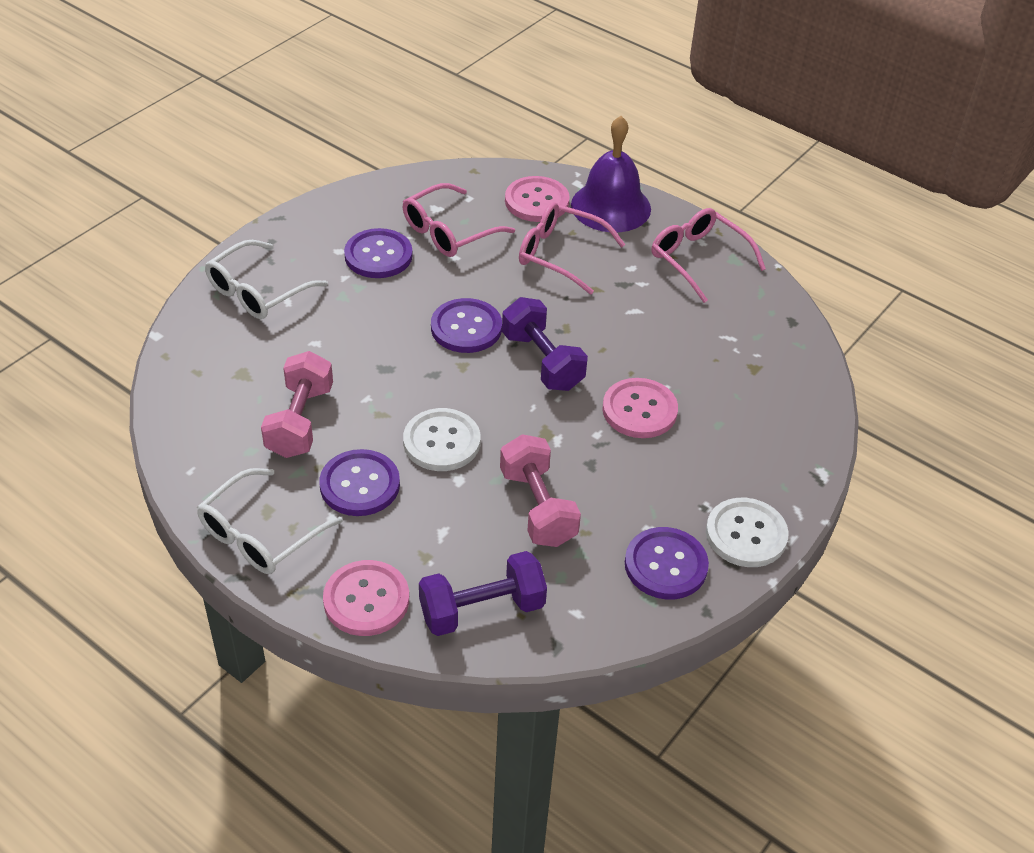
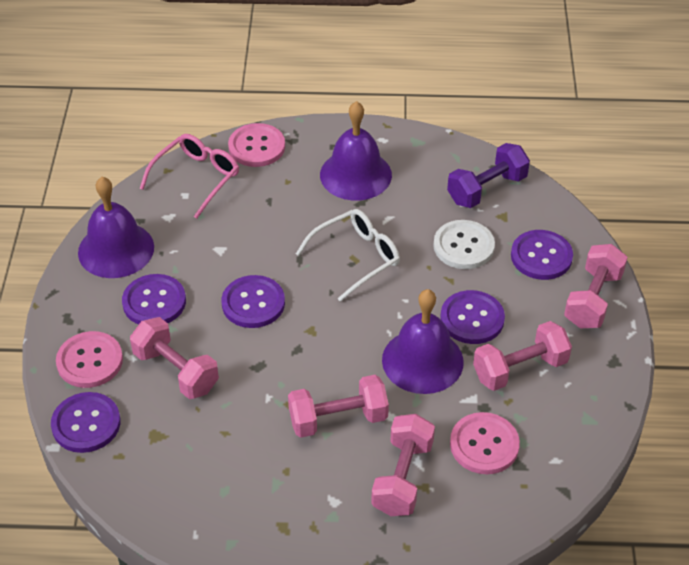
pink dumbbell: 2 -> 5
pink glasses: 3 -> 1
purple bell: 1 -> 3
purple button: 4 -> 5
purple dumbbell: 2 -> 1
white button: 2 -> 1
white glasses: 2 -> 1

